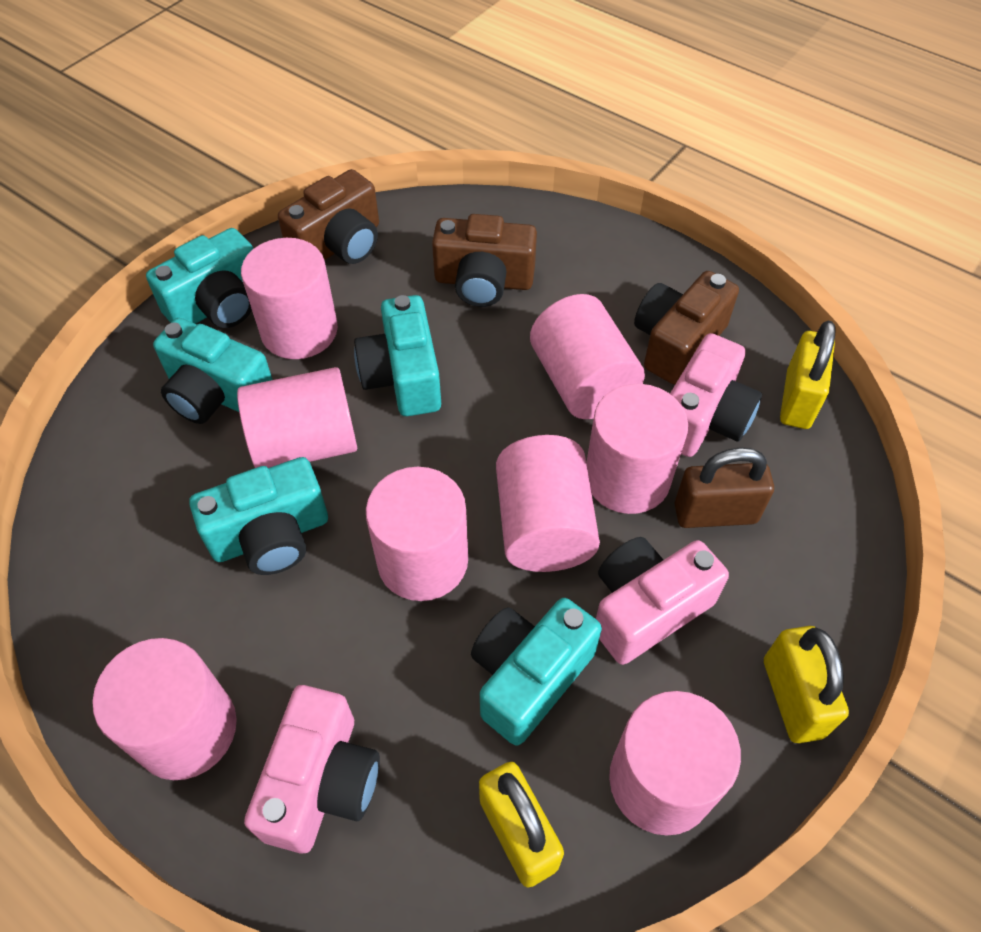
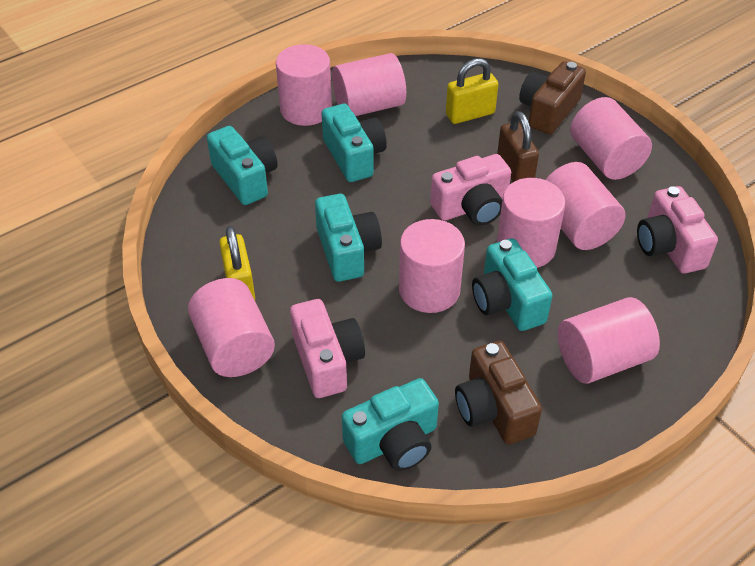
brown camera: 3 -> 2
yellow padlock: 3 -> 2

